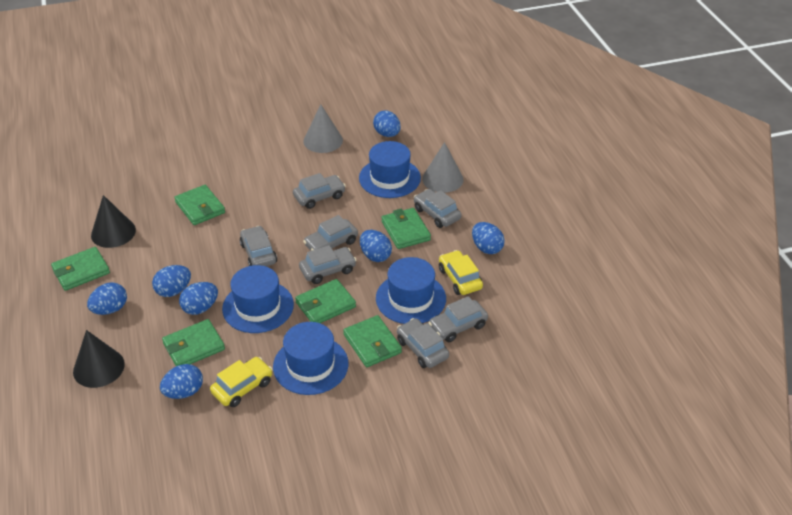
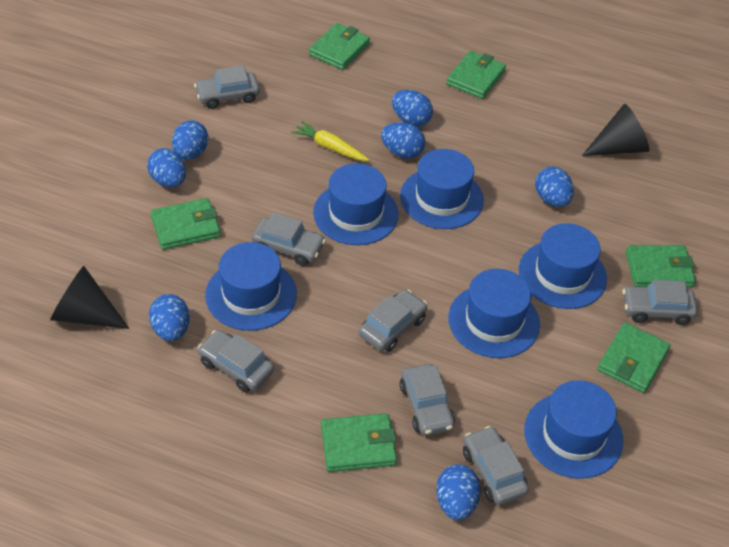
blue hat: 4 -> 6
grey cone: 2 -> 0
yellow car: 2 -> 0
yellow carrot: 0 -> 1

